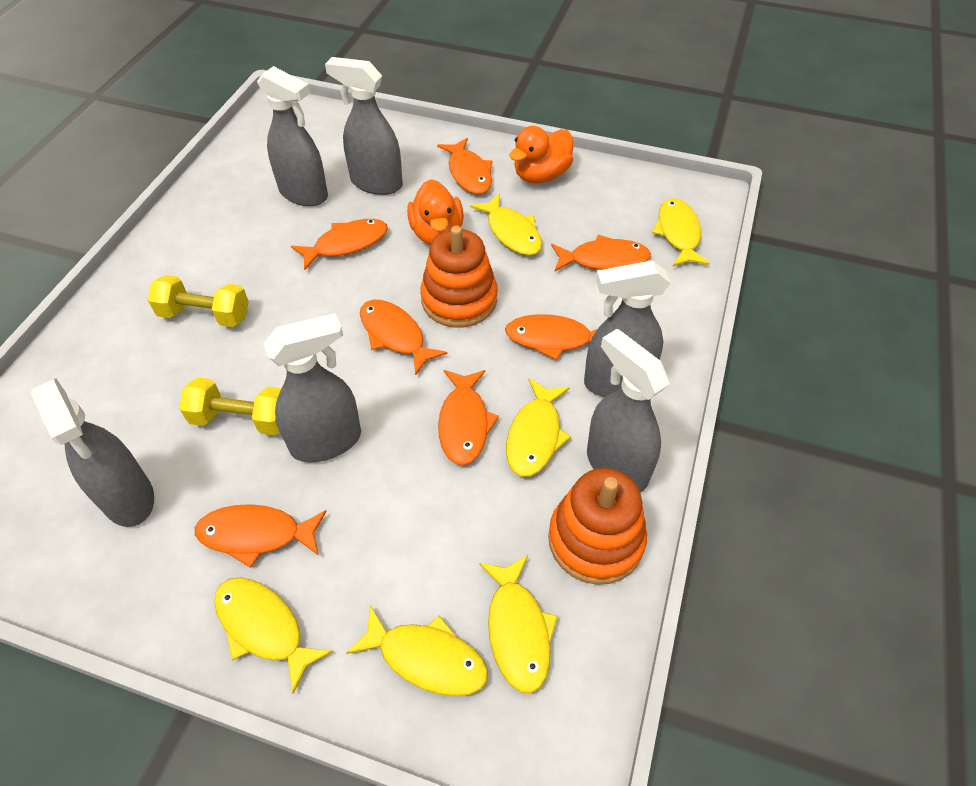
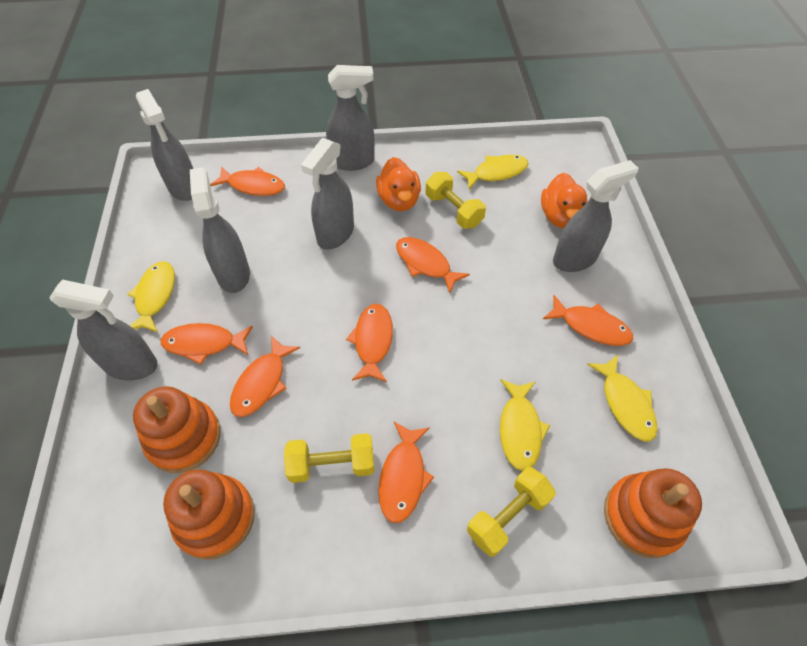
orange stacking toy: 2 -> 3
yellow dumbbell: 2 -> 3
yellow fish: 6 -> 4

